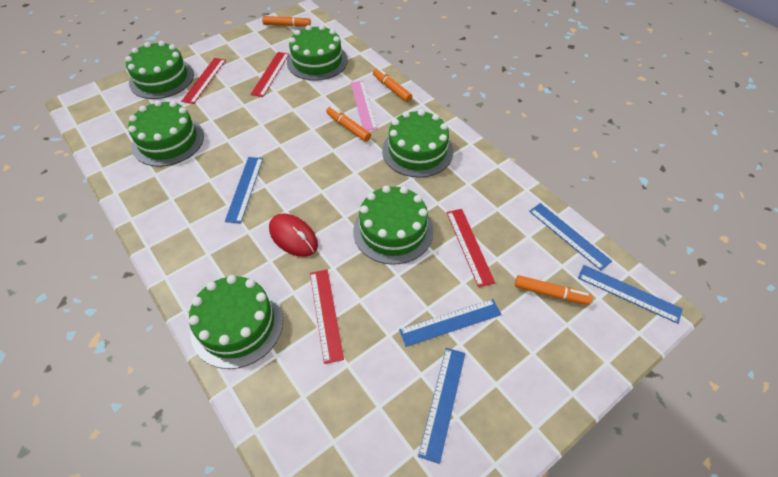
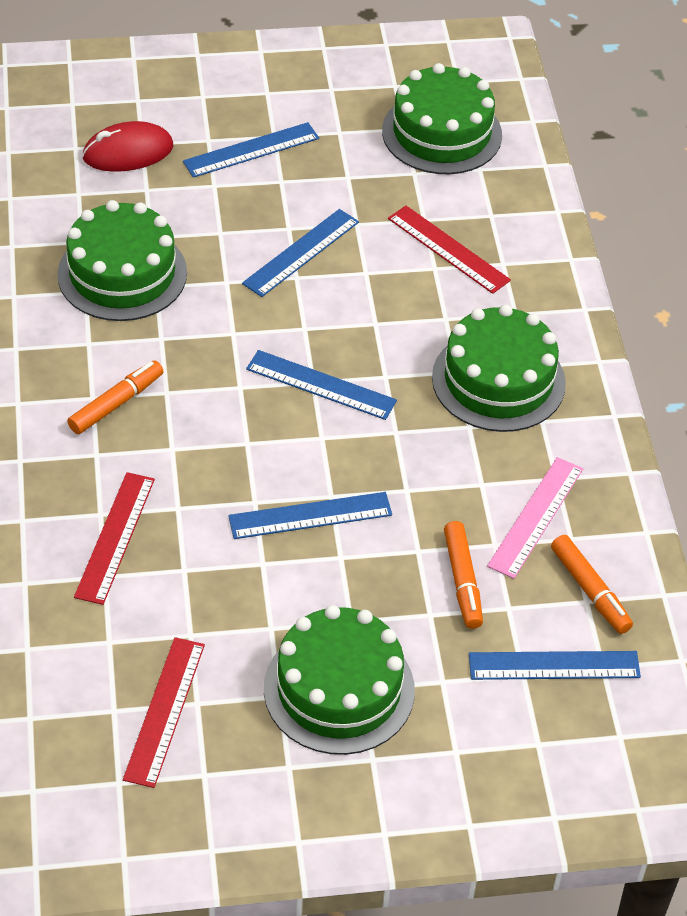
green cake: 6 -> 4
orange marker: 4 -> 3
red ruler: 4 -> 3

